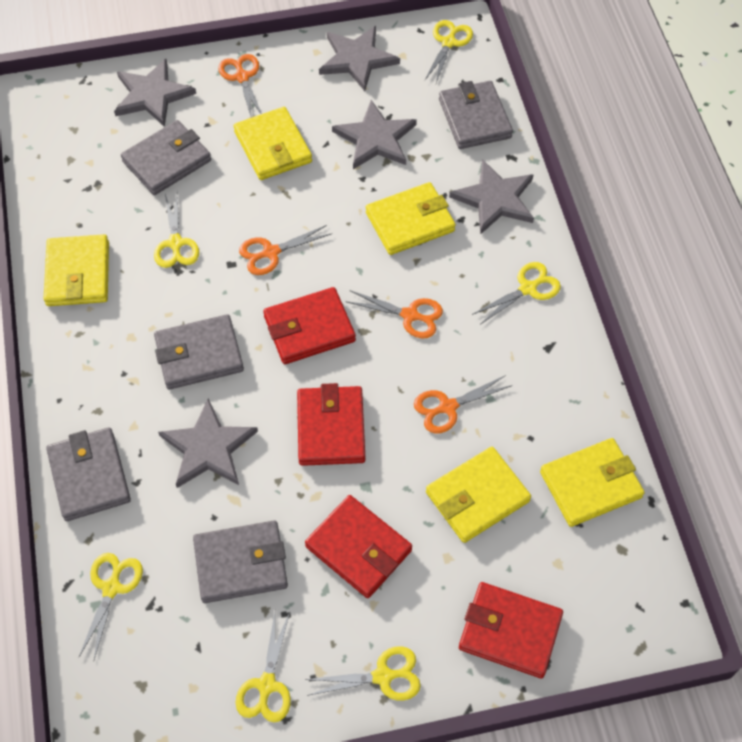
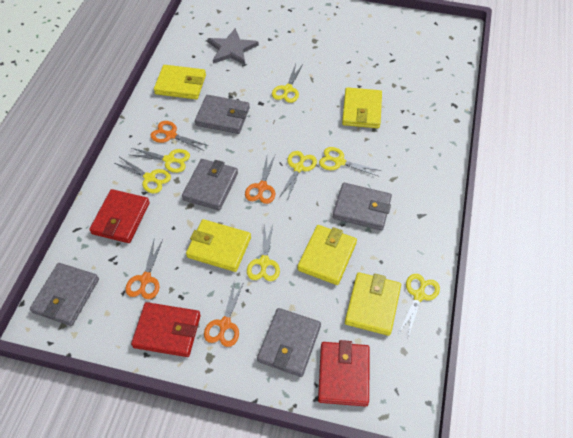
grey star: 5 -> 1
red wallet: 4 -> 3
yellow scissors: 6 -> 7

